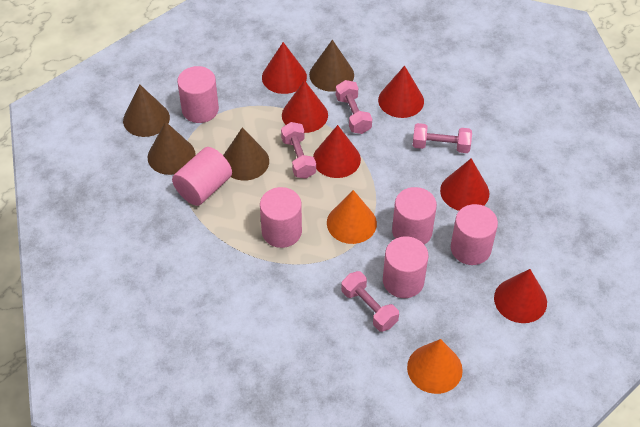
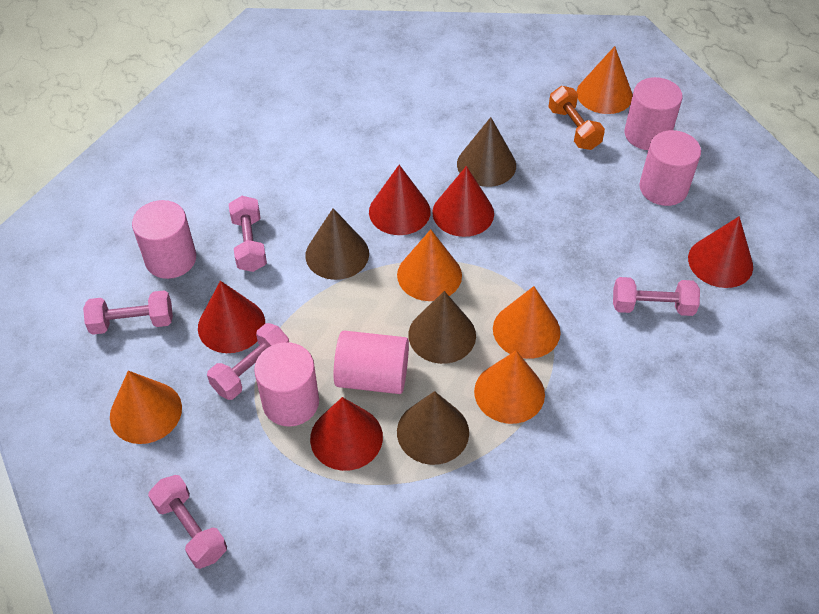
orange cone: 2 -> 5
orange dumbbell: 0 -> 1
pink cylinder: 6 -> 5
pink dumbbell: 4 -> 5
red cone: 6 -> 5

